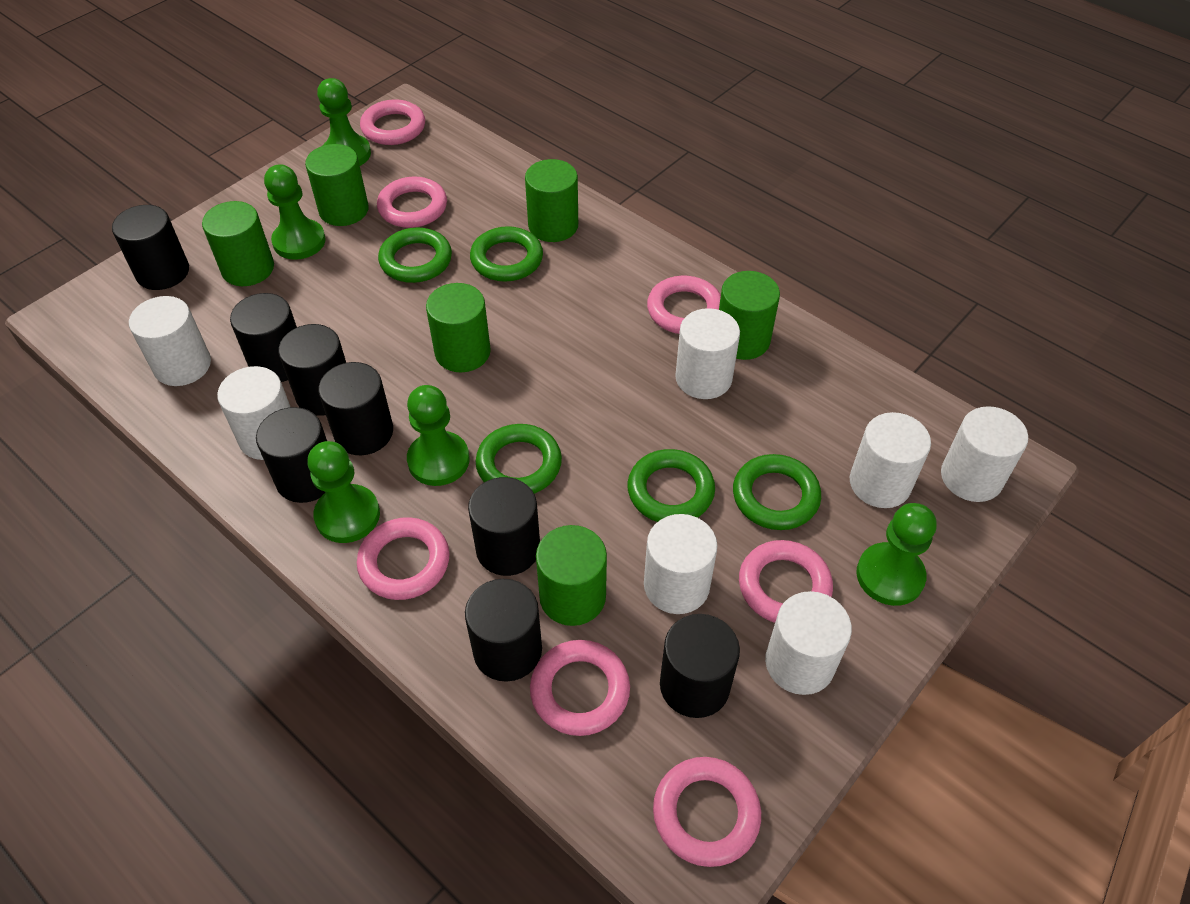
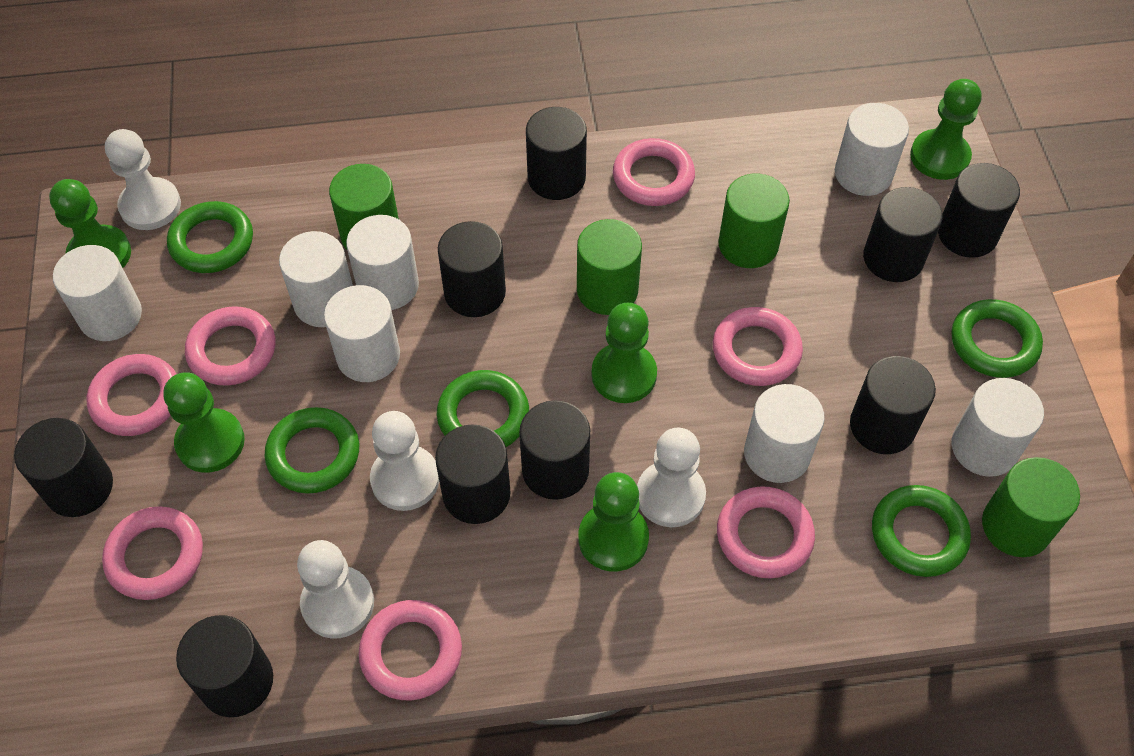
black cylinder: 8 -> 9
green cylinder: 6 -> 4
white pawn: 0 -> 4

